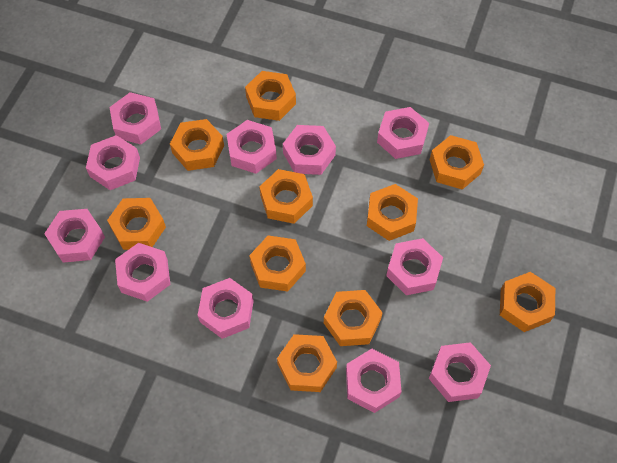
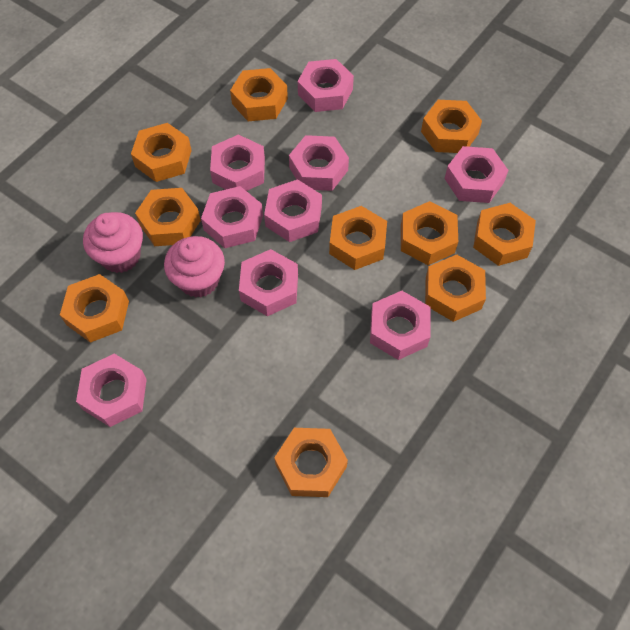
pink cupcake: 0 -> 2
pink nut: 11 -> 9

